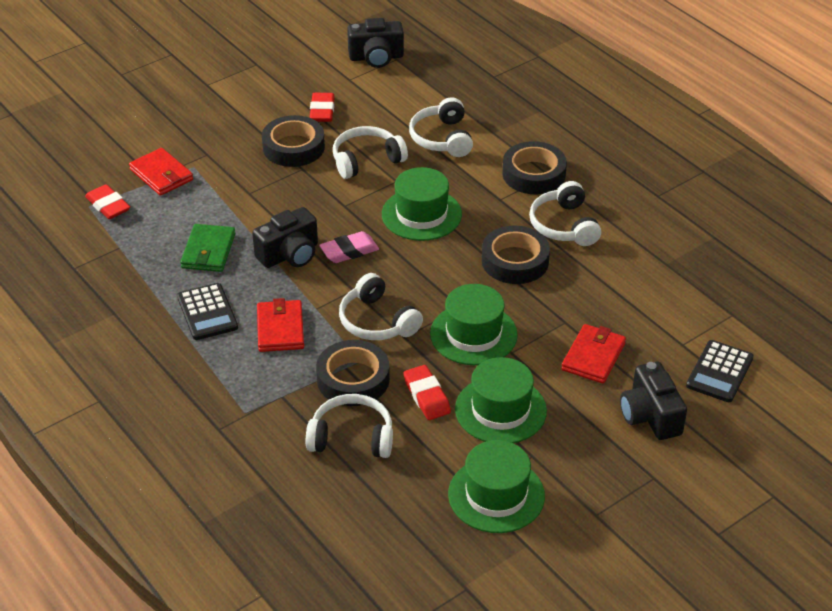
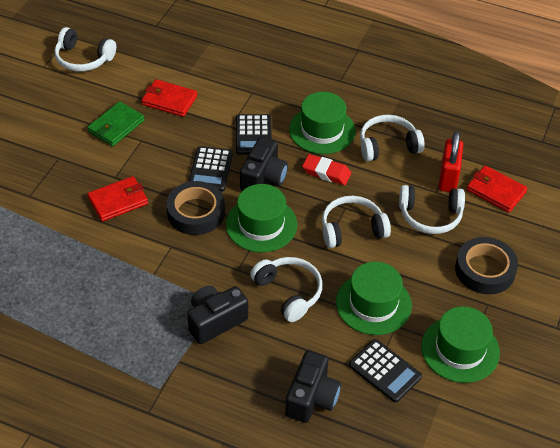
black calculator: 2 -> 3
black tape: 4 -> 2
pink eraser: 1 -> 0
red eraser: 3 -> 1
red padlock: 0 -> 1

